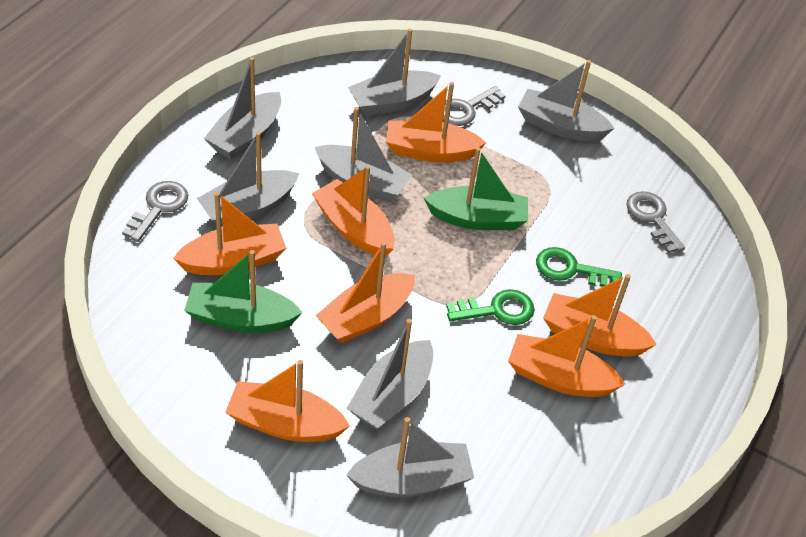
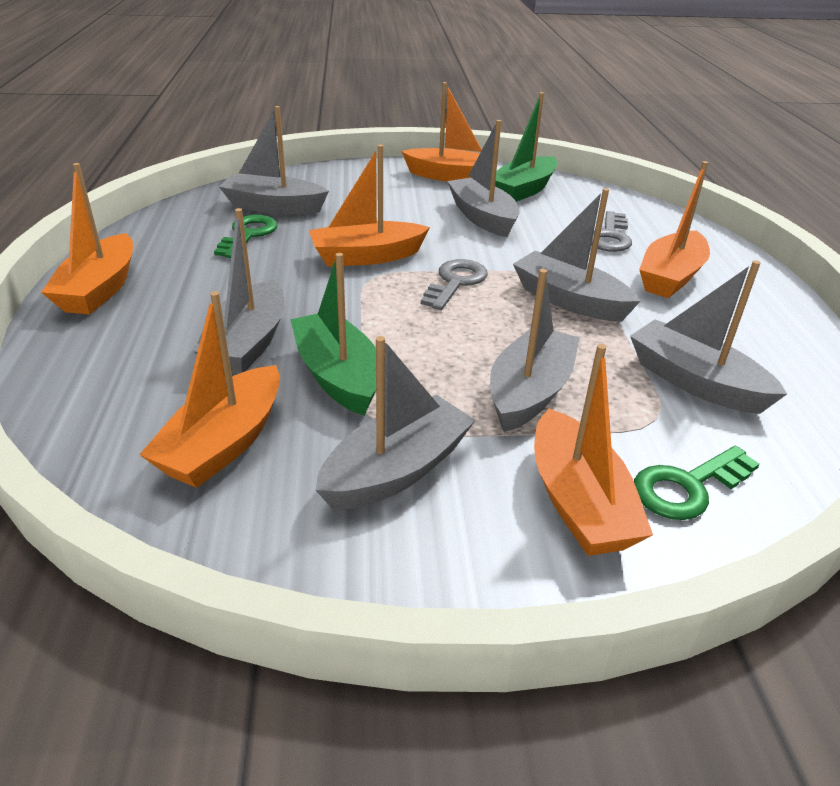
grey key: 3 -> 2
orange boat: 7 -> 6

